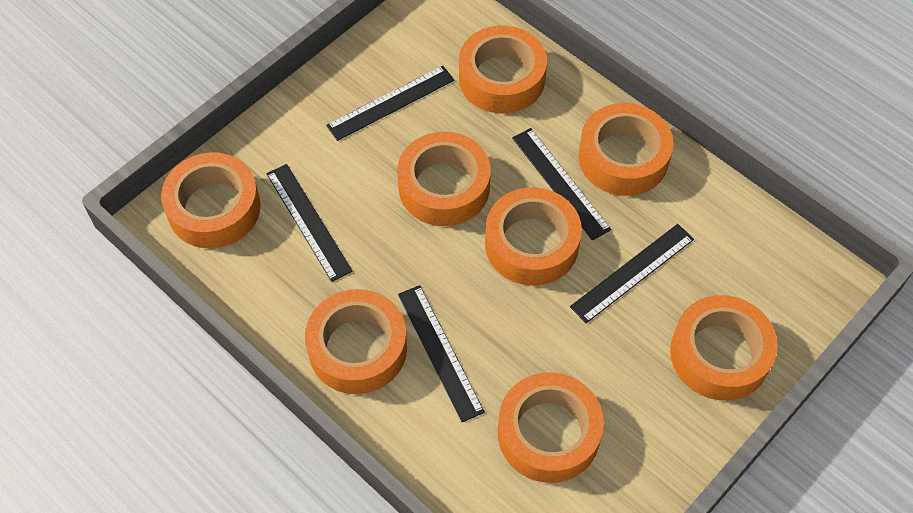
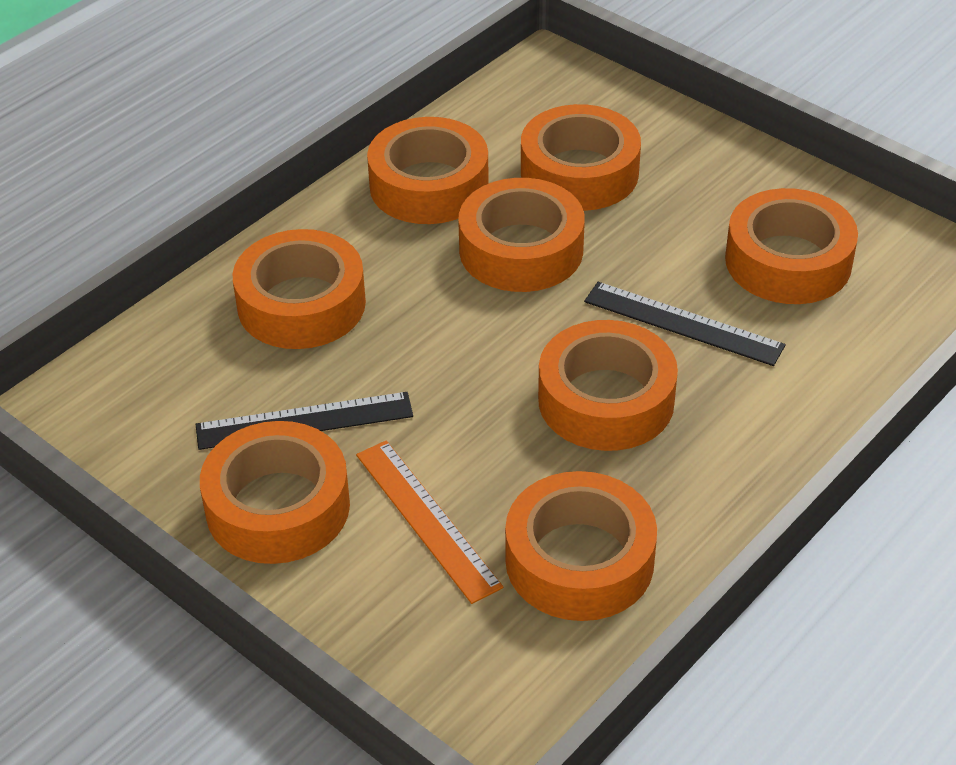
black ruler: 5 -> 2
orange ruler: 0 -> 1

